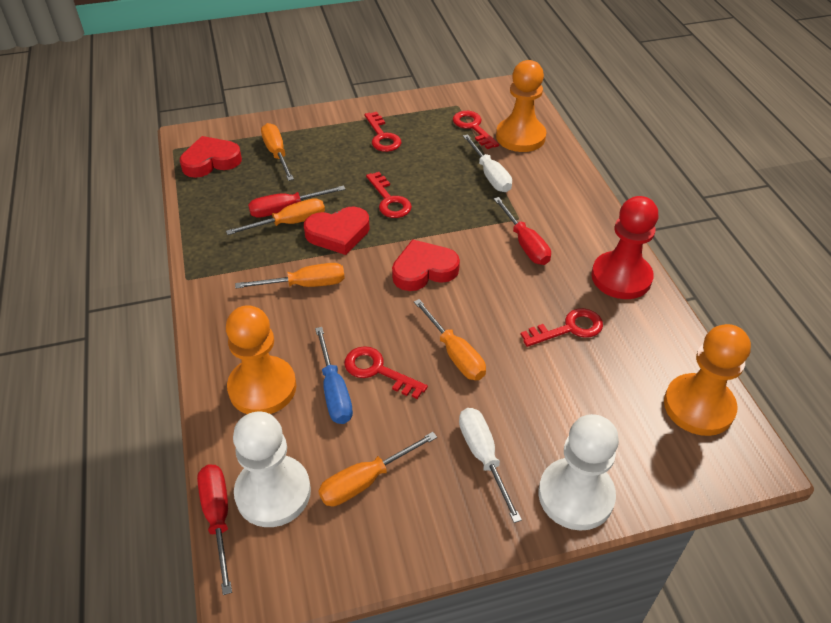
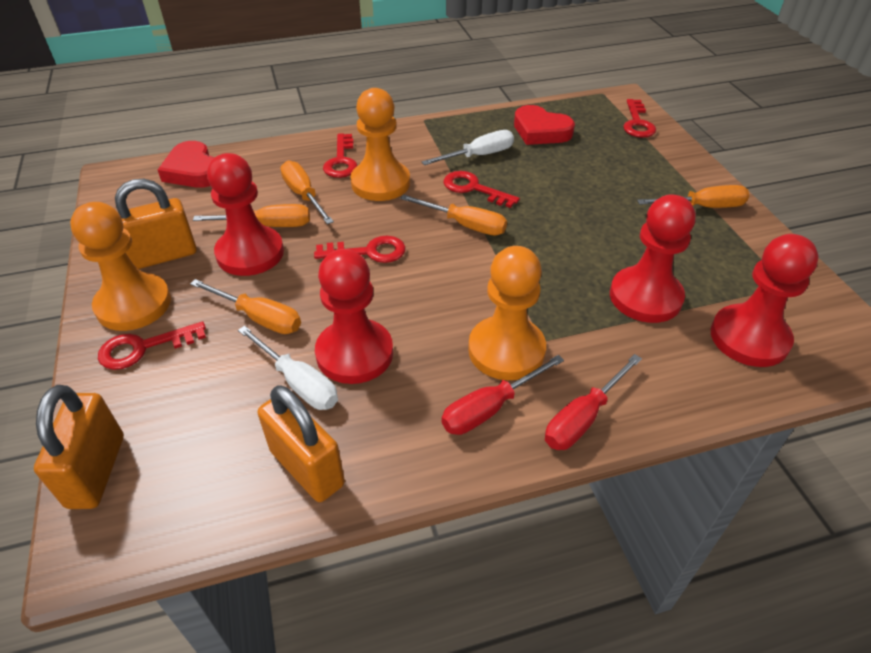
blue screwdriver: 1 -> 0
orange padlock: 0 -> 3
red heart: 3 -> 2
red pawn: 1 -> 4
red screwdriver: 3 -> 2
white pawn: 2 -> 0

